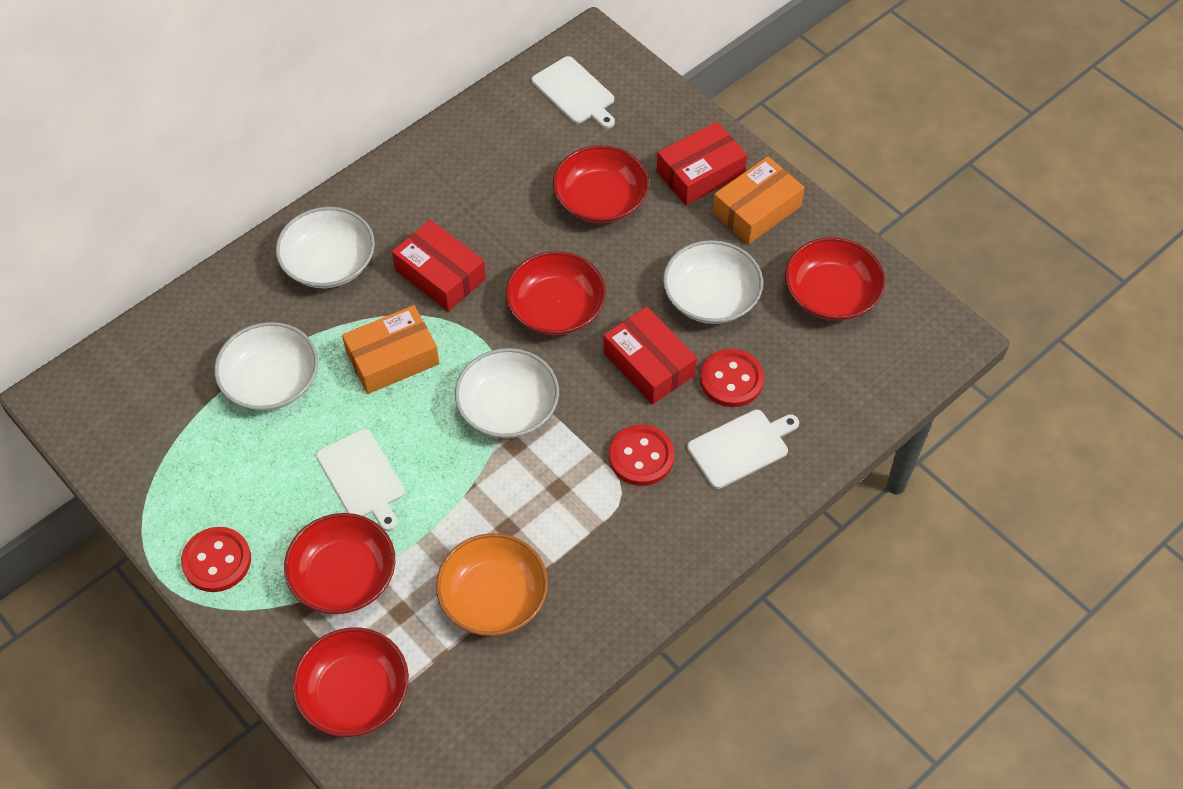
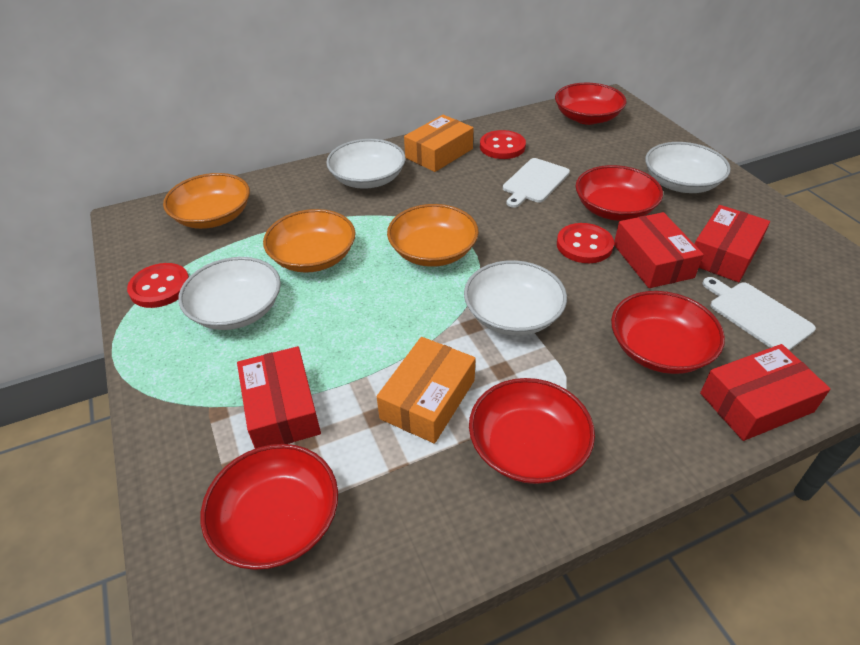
orange bowl: 1 -> 3
red box: 3 -> 4
white cutting board: 3 -> 2

